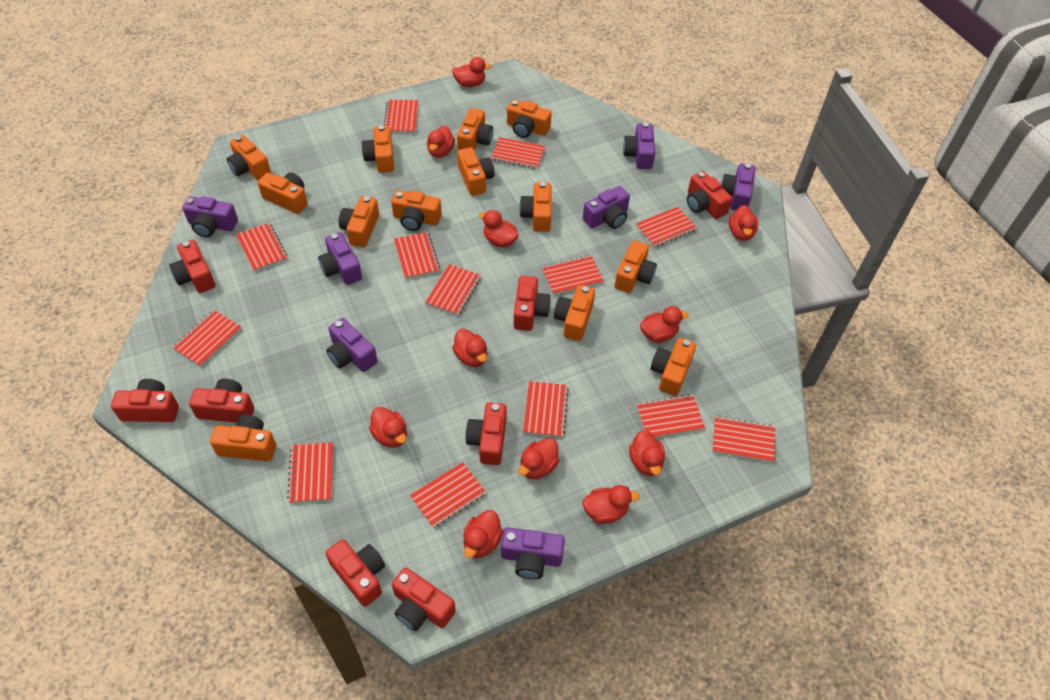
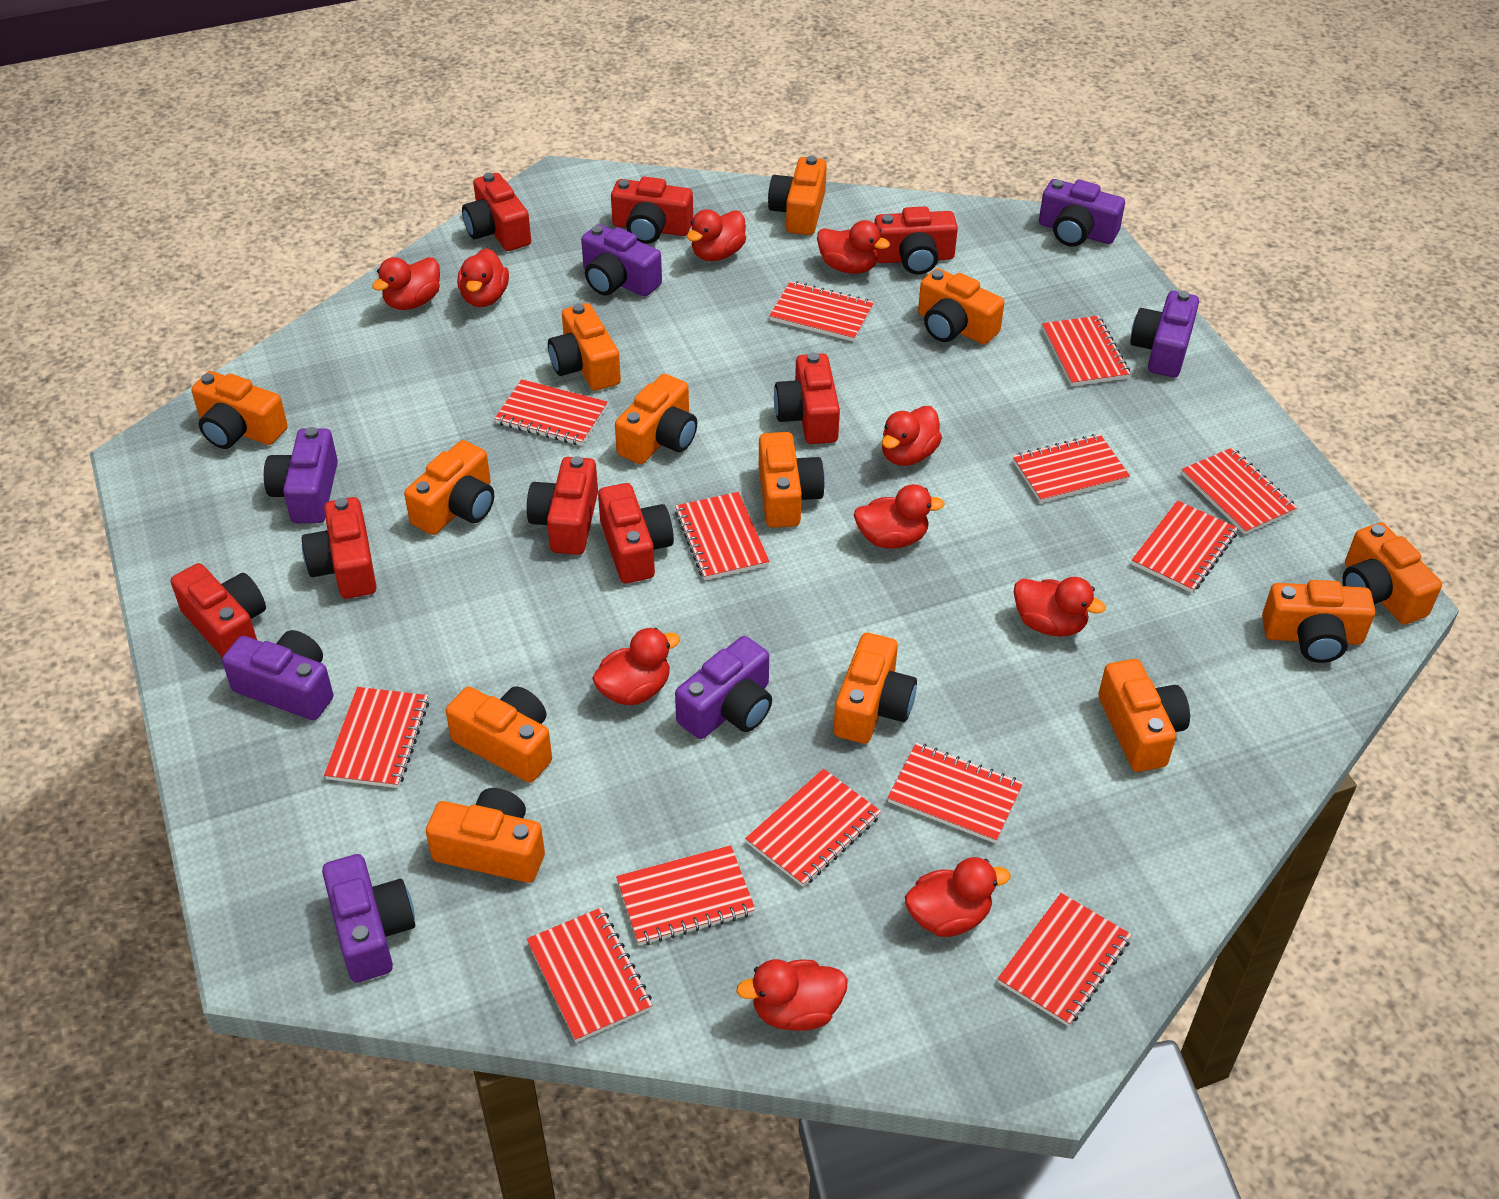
red duck: 11 -> 10

